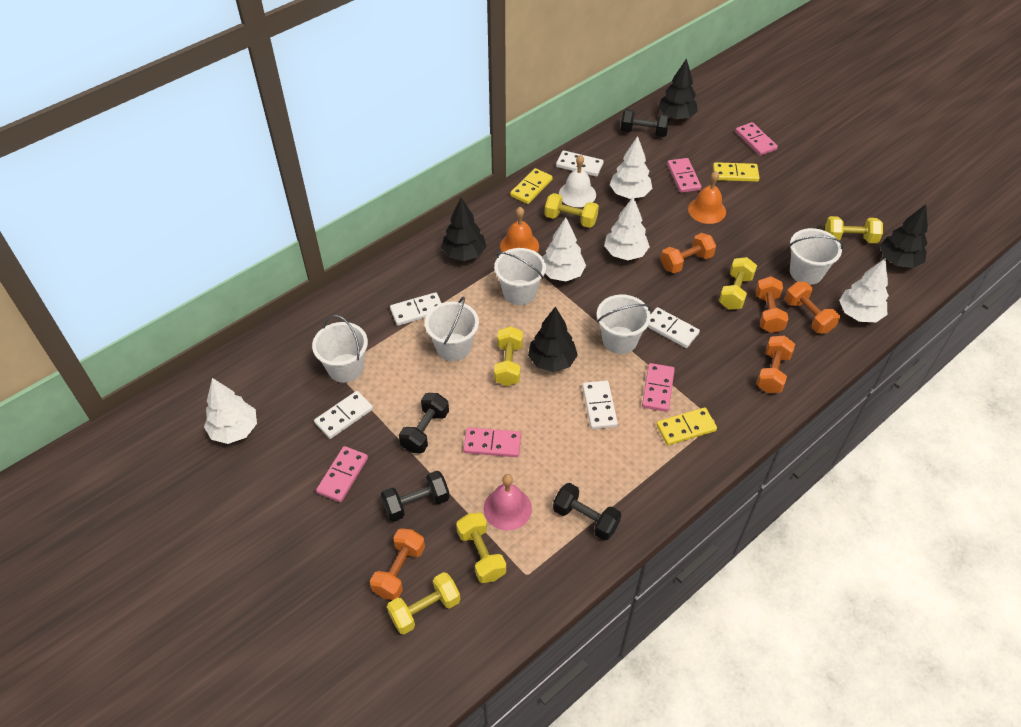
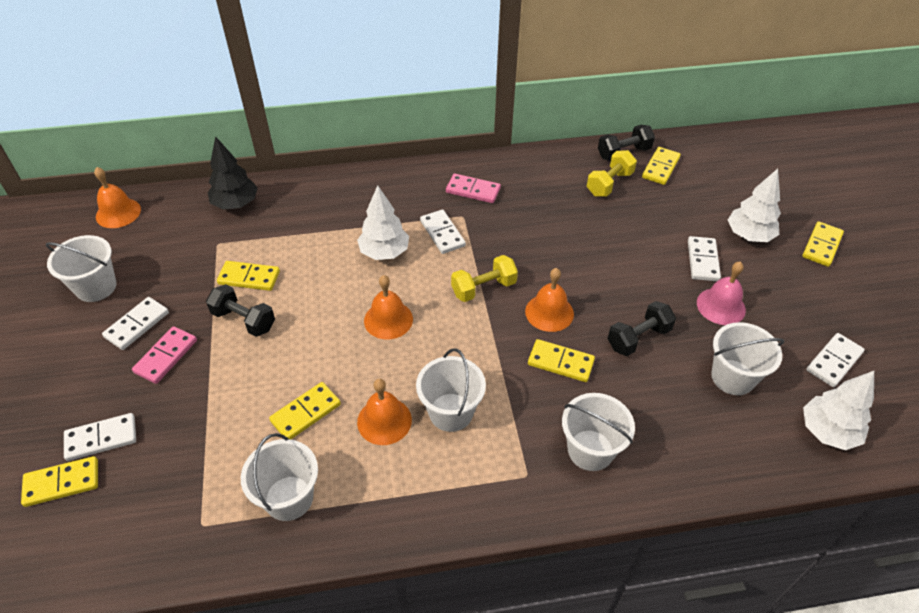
black dumbbell: 4 -> 3
black tree: 4 -> 1
orange bell: 2 -> 4
orange dumbbell: 5 -> 0
pink domino: 5 -> 2
white bell: 1 -> 0
white tree: 5 -> 3
yellow domino: 3 -> 6
yellow dumbbell: 6 -> 2

